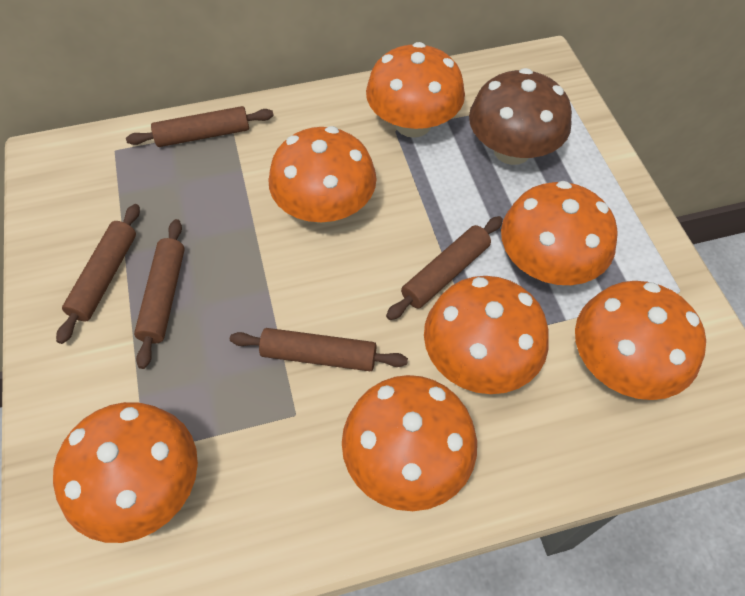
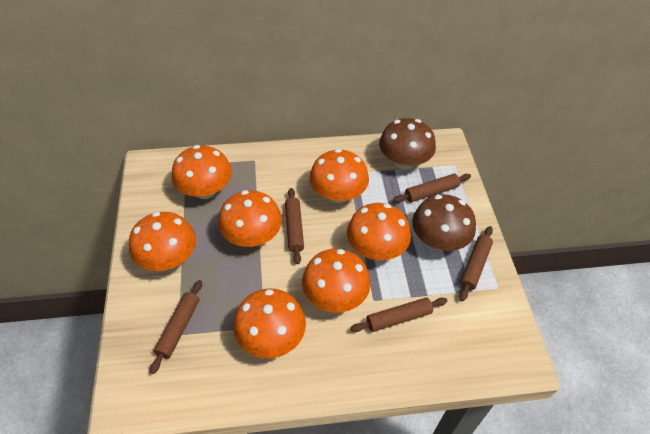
brown mushroom: 1 -> 2

